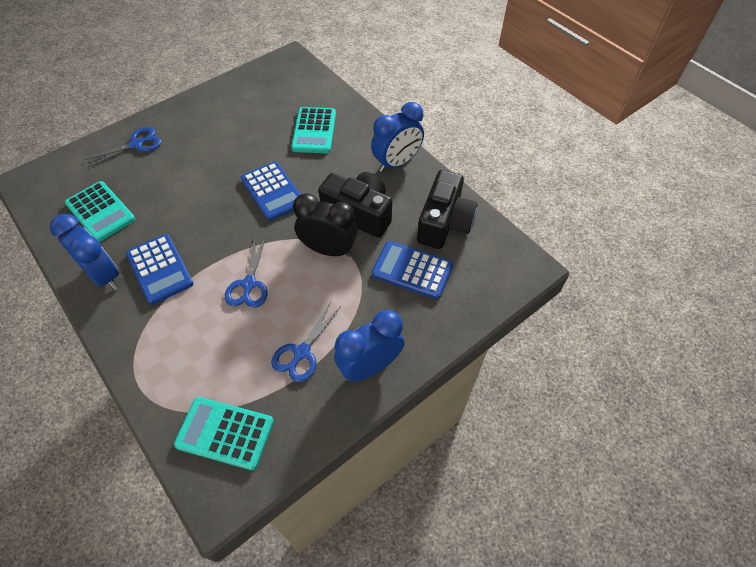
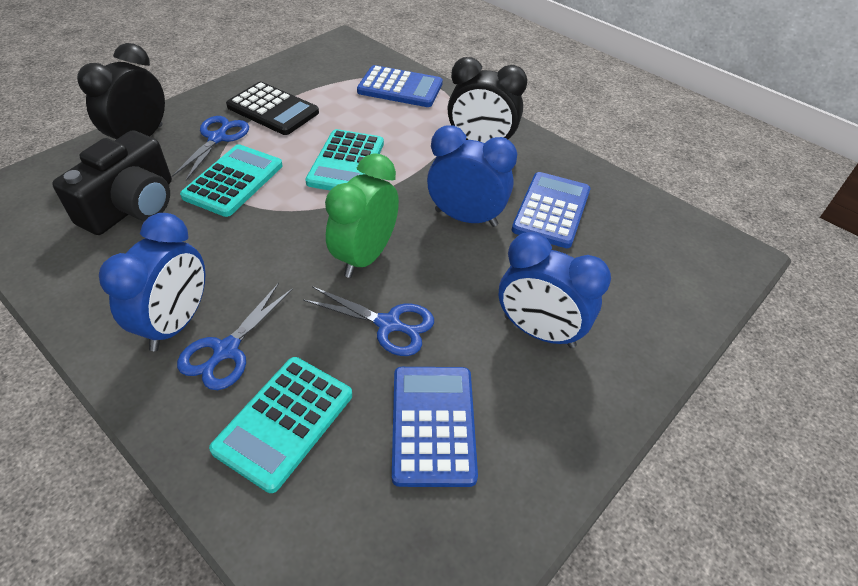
black calculator: 0 -> 1
black camera: 2 -> 1
black clock: 1 -> 2
green clock: 0 -> 1

